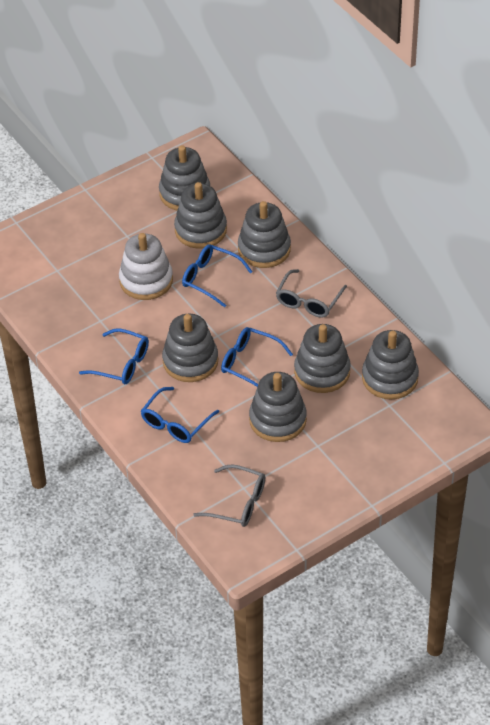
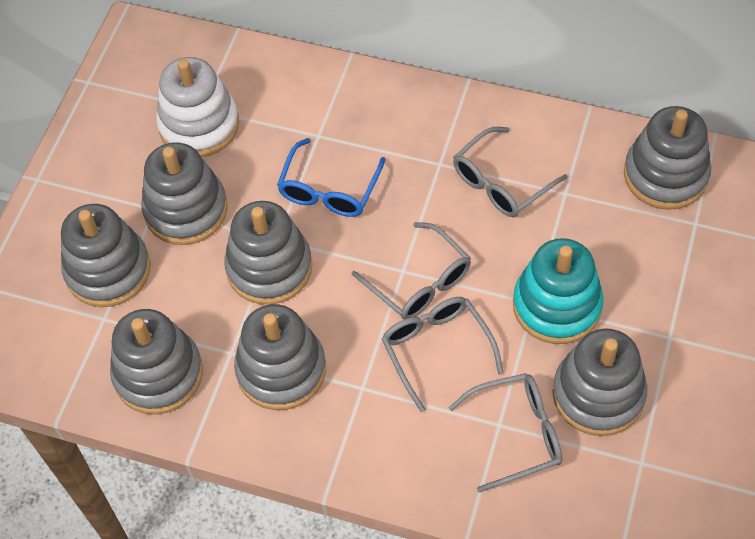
blue glasses: 4 -> 1
grey glasses: 2 -> 4
turquoise stacking toy: 0 -> 1

